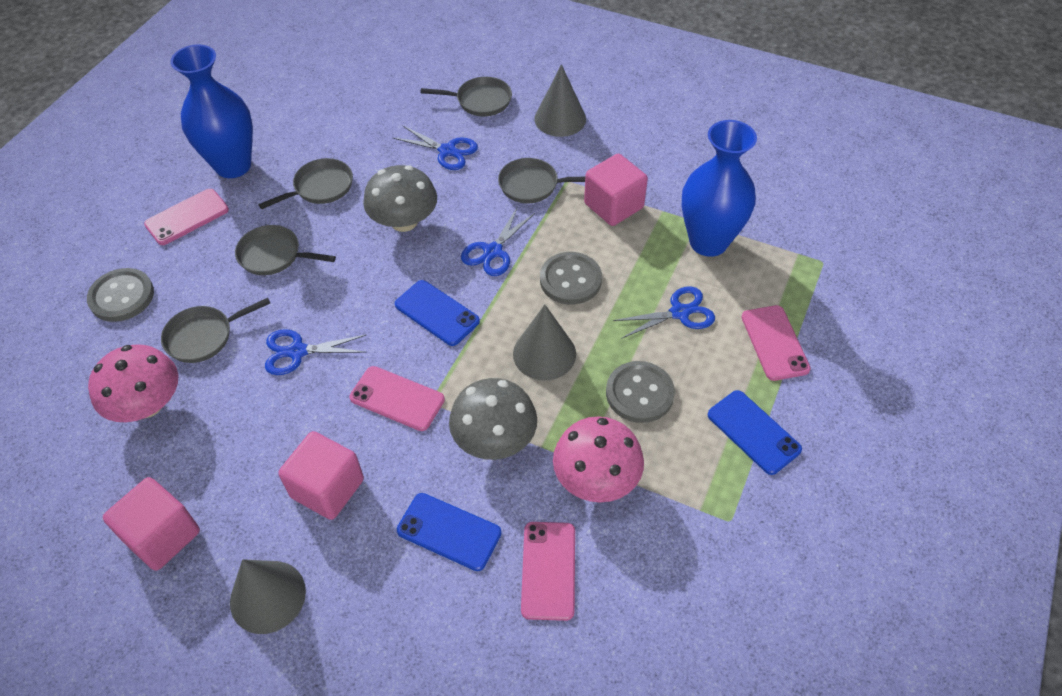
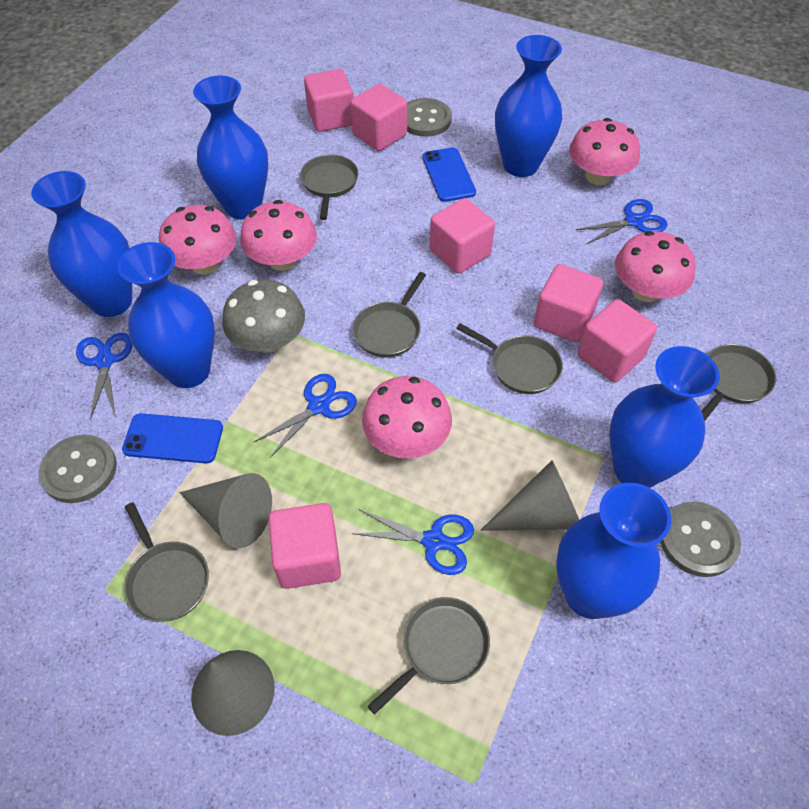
blue phone: 3 -> 2
blue vase: 2 -> 6
grey mushroom: 2 -> 1
grey pan: 5 -> 6
pink cube: 3 -> 6
pink mushroom: 2 -> 5
pink phone: 4 -> 0

